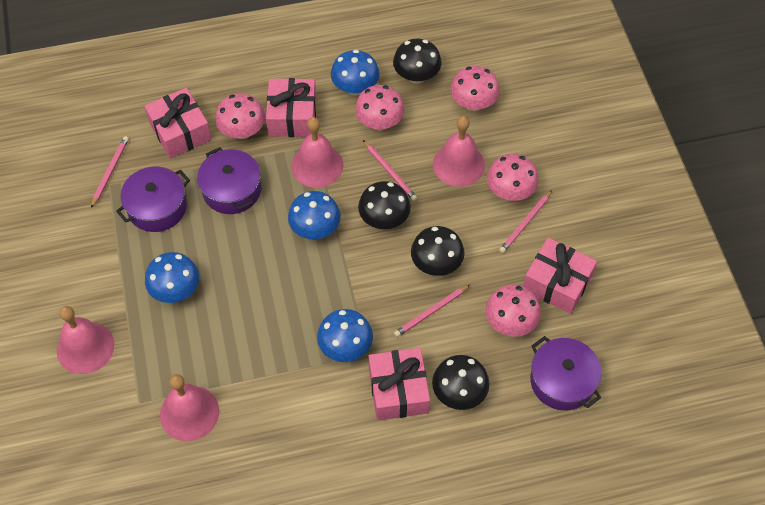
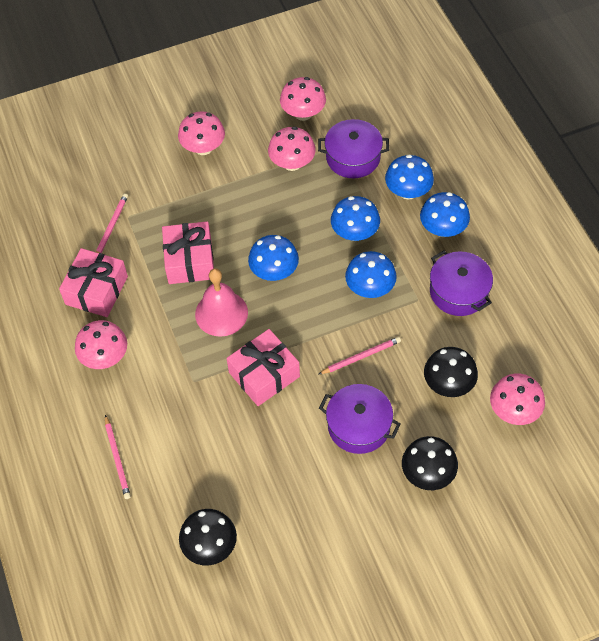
black mushroom: 4 -> 3
blue mushroom: 4 -> 5
pink bell: 4 -> 1
pink gift: 4 -> 3
pink pencil: 4 -> 3

